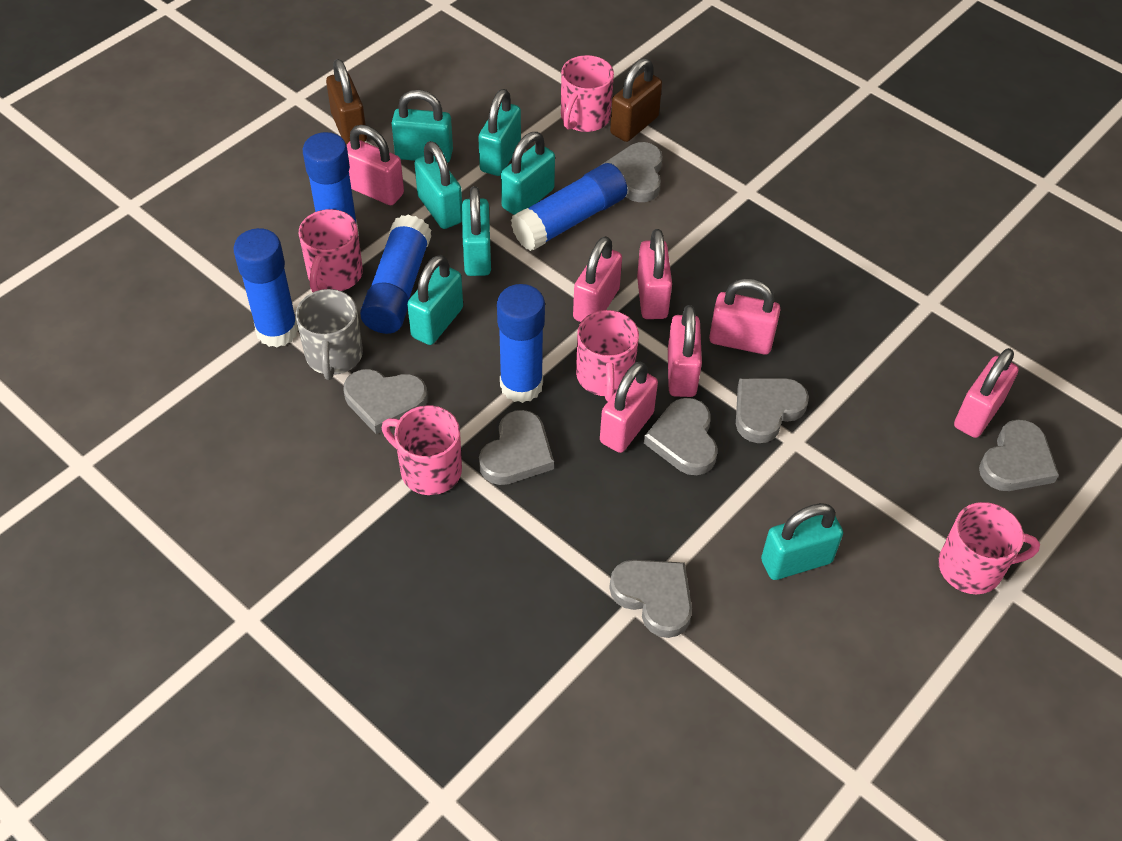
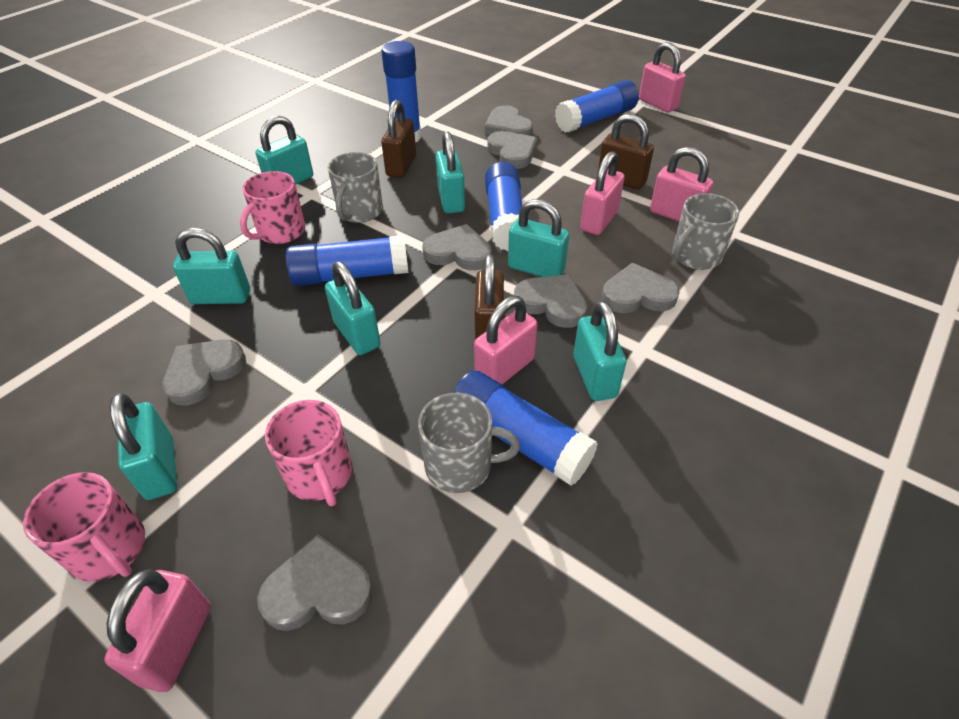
brown padlock: 2 -> 3
grey mug: 1 -> 3
pink mug: 5 -> 3
pink padlock: 7 -> 5

